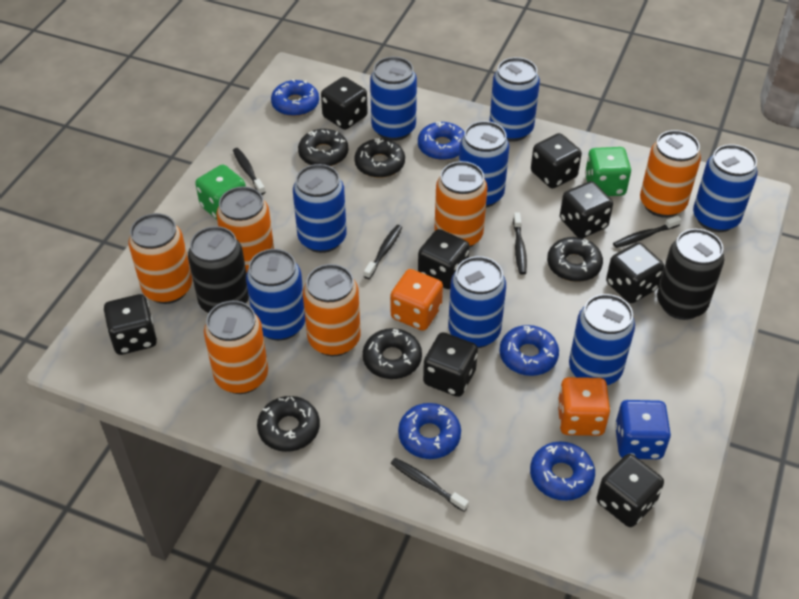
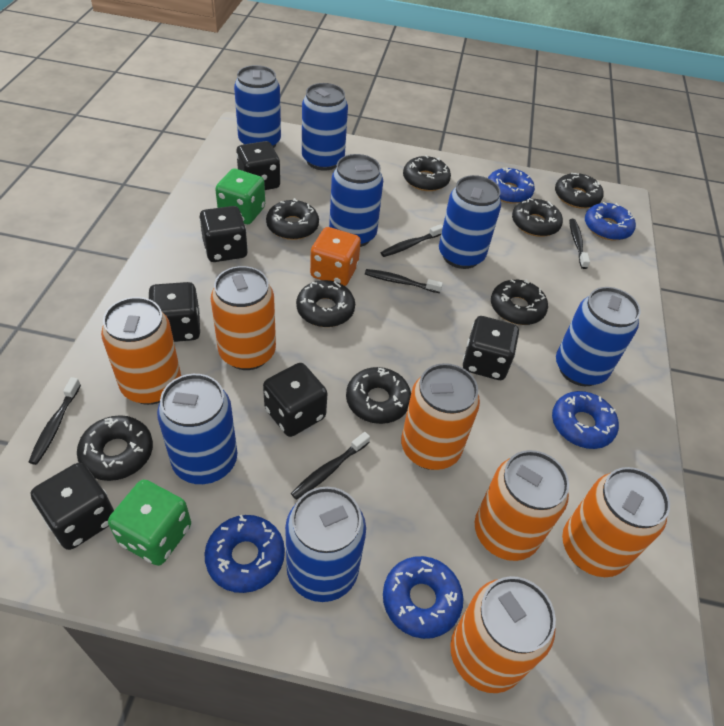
black can: 2 -> 0
black dice: 8 -> 6
black donut: 5 -> 8
blue can: 8 -> 7
blue dice: 1 -> 0
orange dice: 2 -> 1

